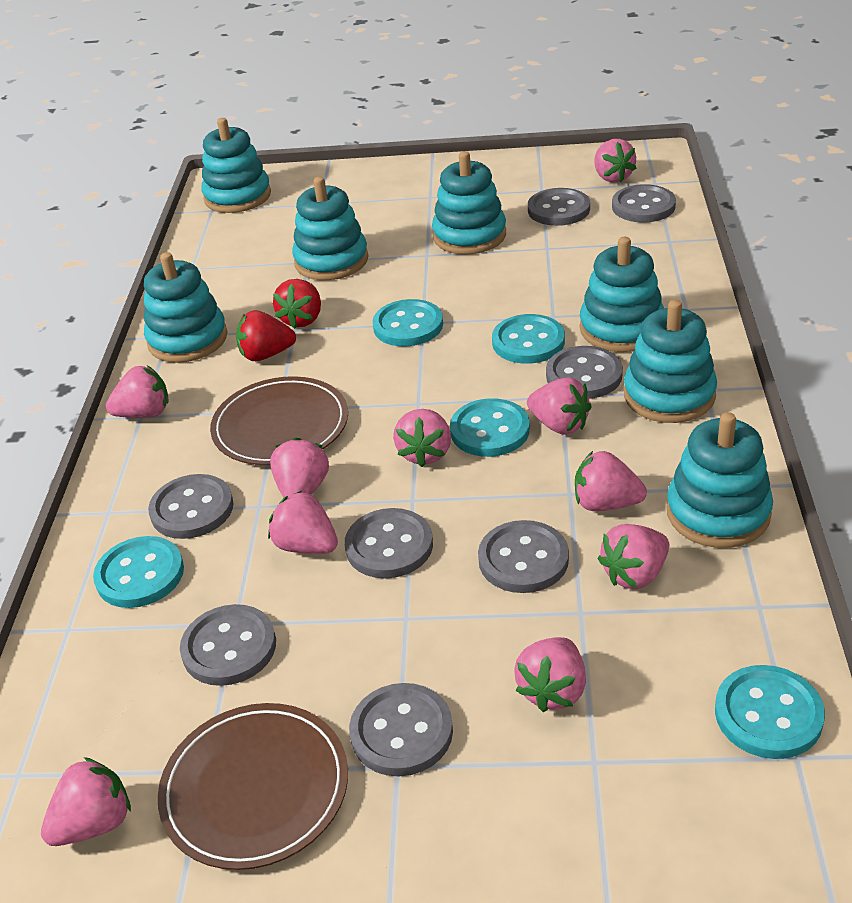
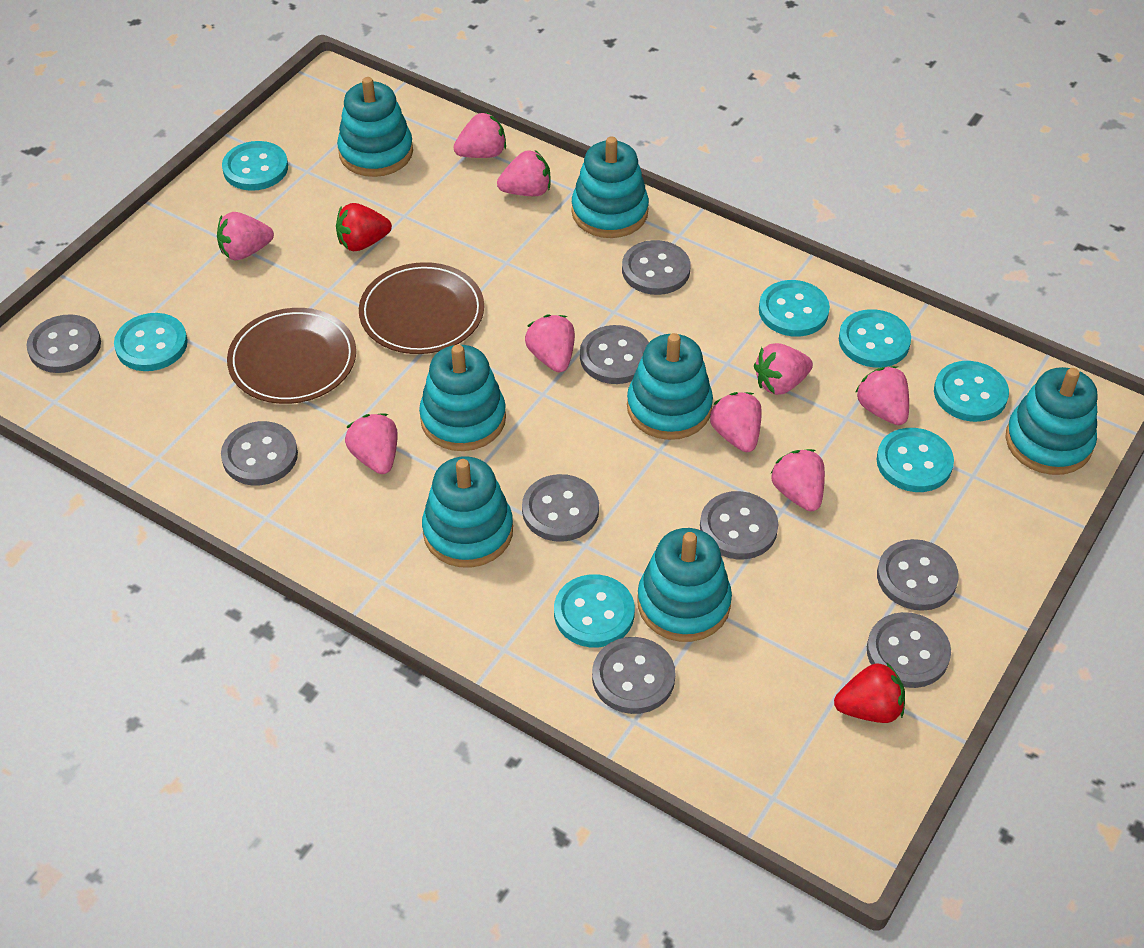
grey button: 8 -> 9
pink strawberry: 10 -> 9
turquoise button: 5 -> 7

